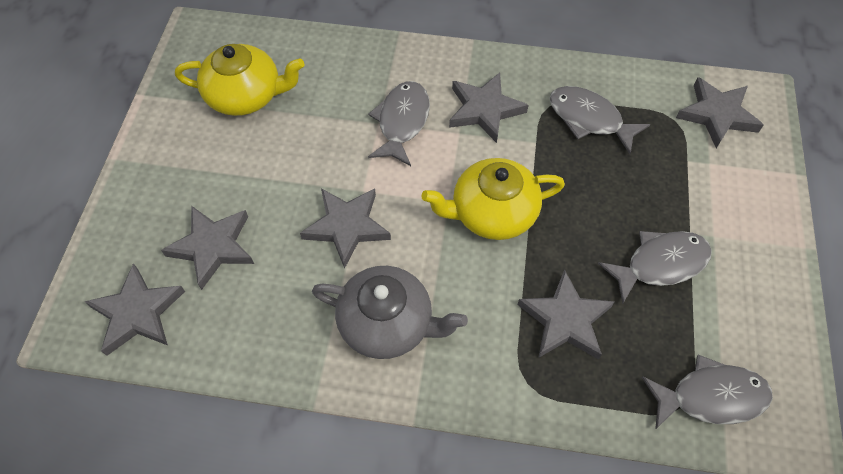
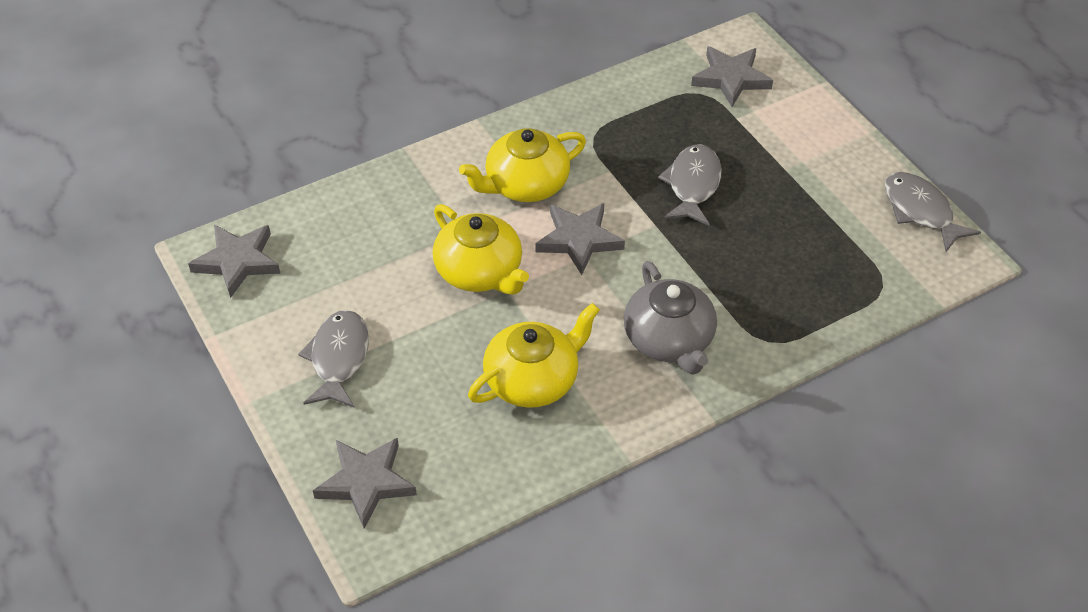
grey fish: 4 -> 3
grey star: 6 -> 4
yellow teapot: 2 -> 3

